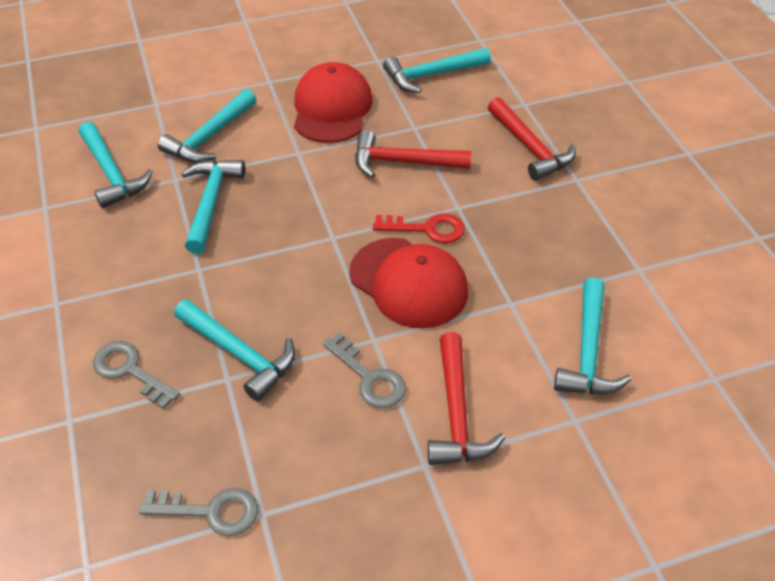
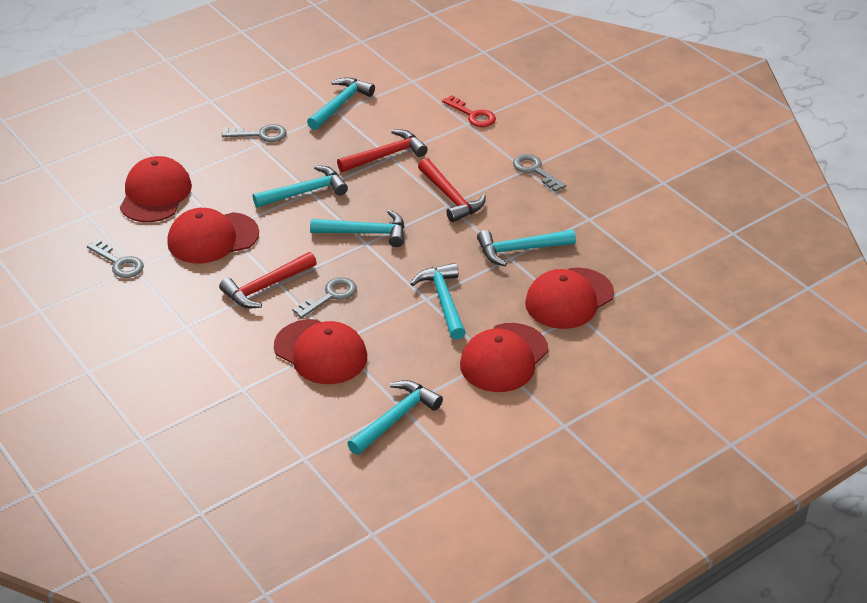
grey key: 3 -> 4
red cap: 2 -> 5

